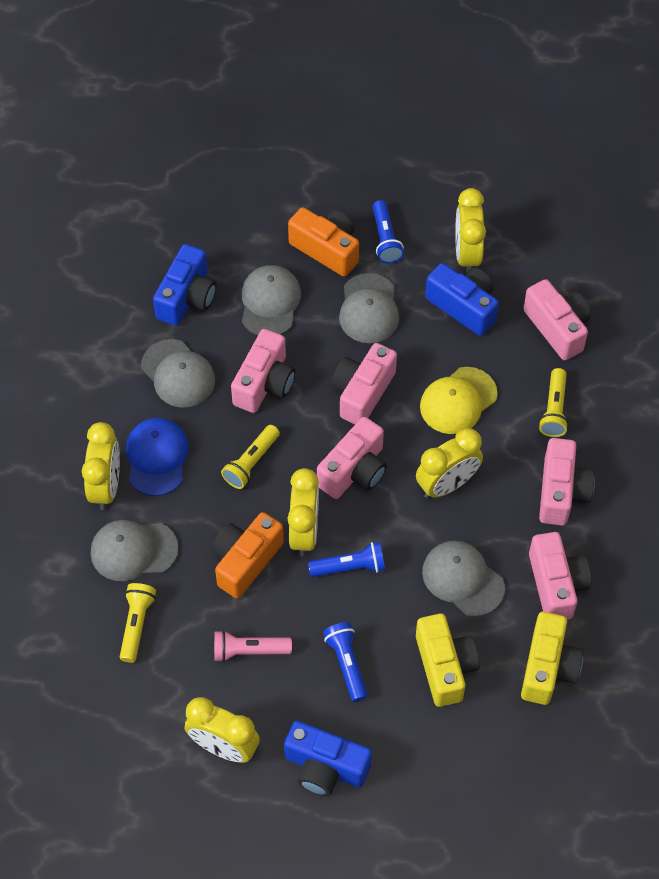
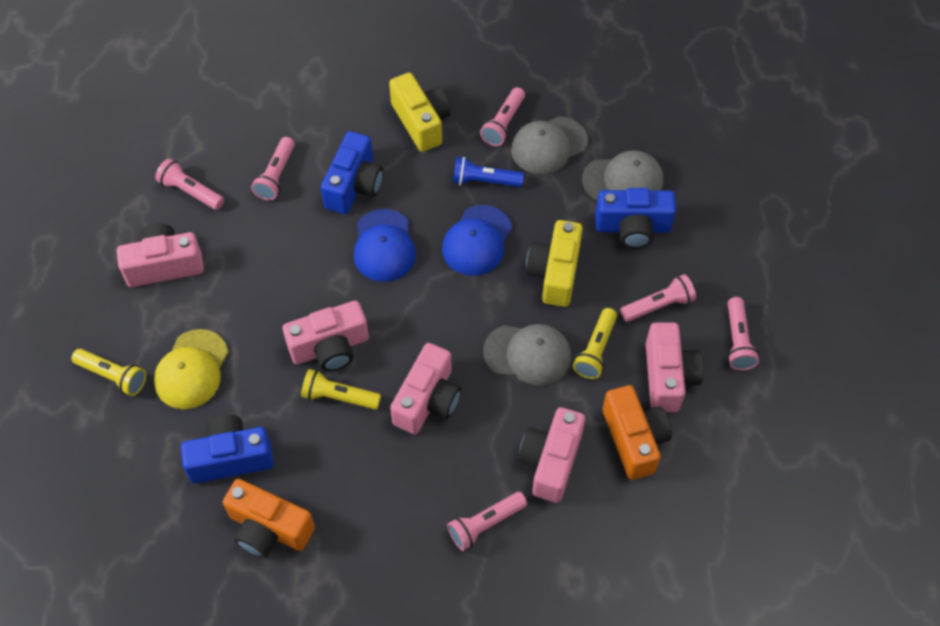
blue cap: 1 -> 2
blue flashlight: 3 -> 1
grey cap: 5 -> 3
pink camera: 6 -> 5
pink flashlight: 1 -> 6
yellow clock: 5 -> 0

